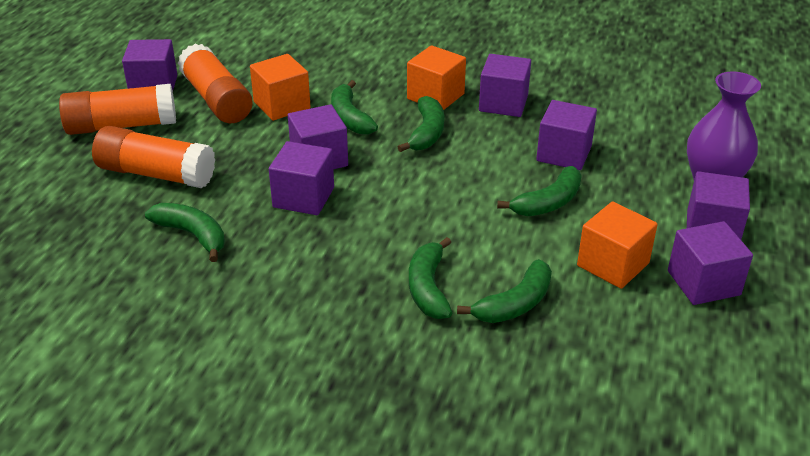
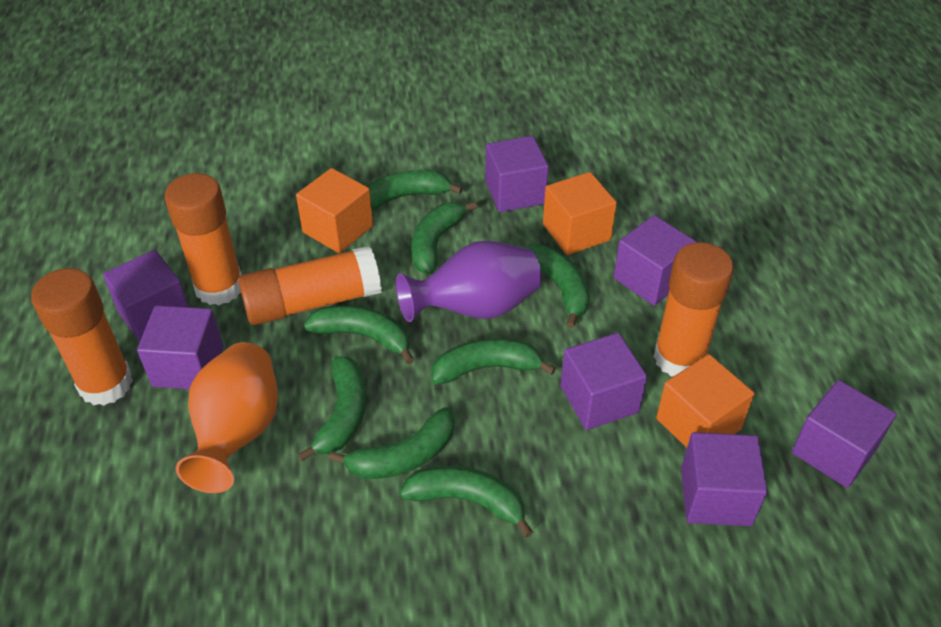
green banana: 6 -> 8
orange glue stick: 3 -> 4
orange vase: 0 -> 1

